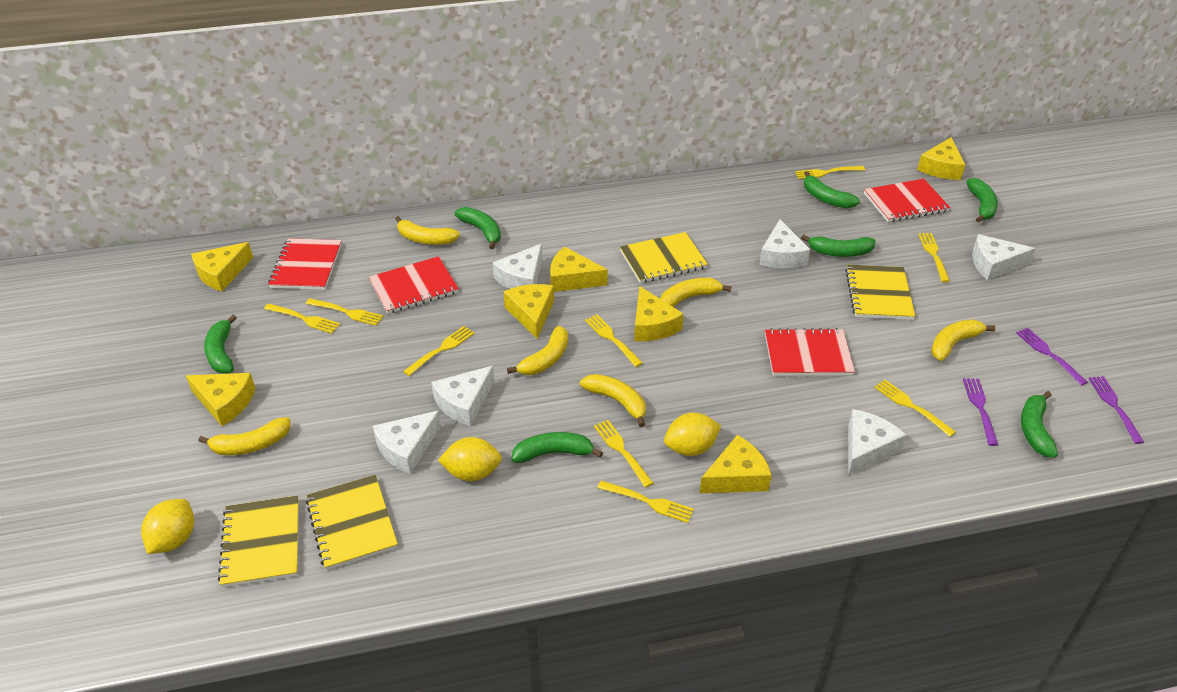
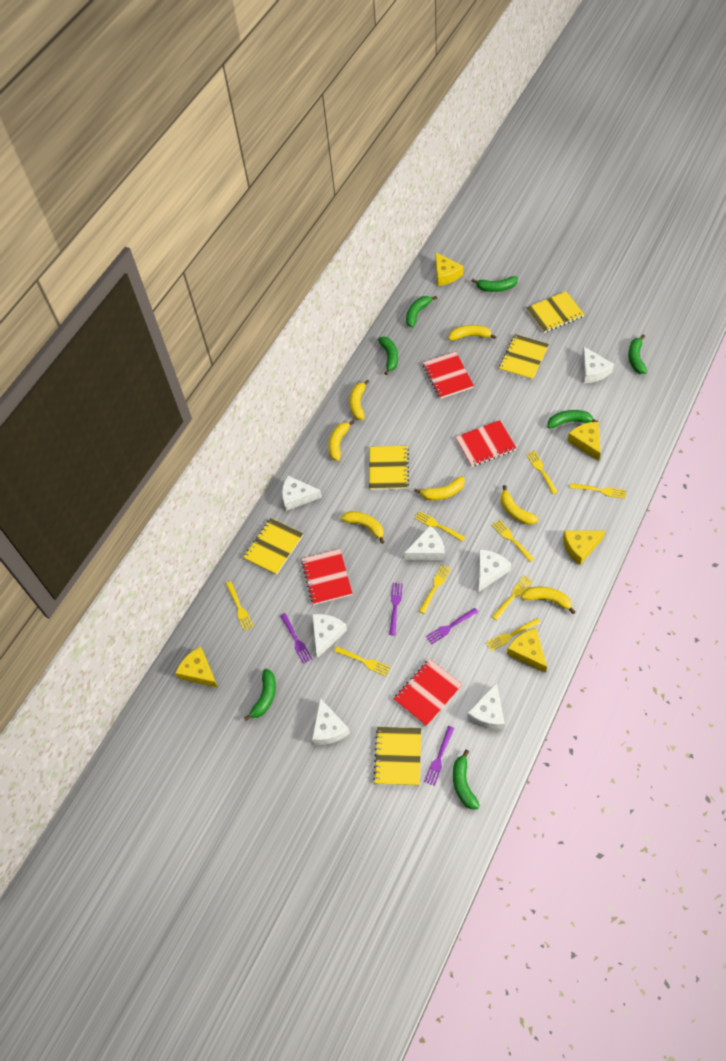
purple fork: 3 -> 4
white cheese: 6 -> 7
yellow banana: 6 -> 7
yellow cheese: 7 -> 5
yellow lemon: 3 -> 0
yellow notebook: 4 -> 5

